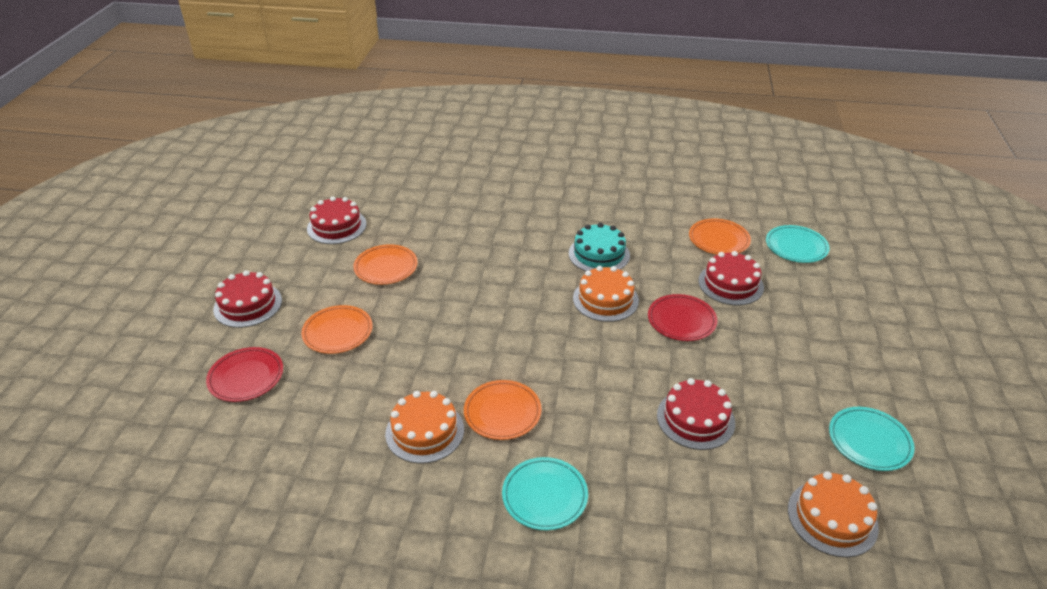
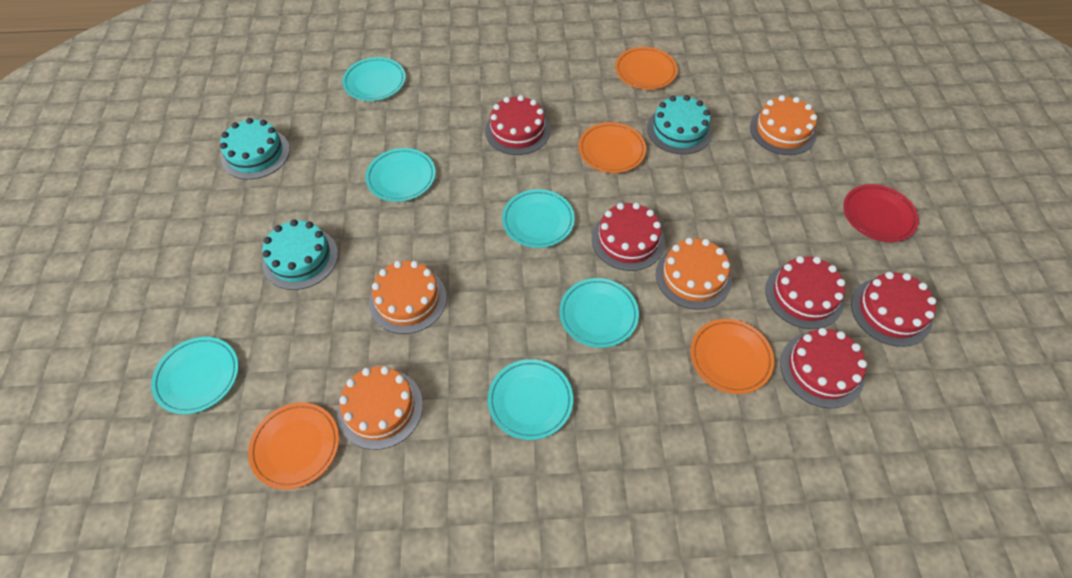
orange cake: 3 -> 4
red cake: 4 -> 5
red plate: 2 -> 1
turquoise cake: 1 -> 3
turquoise plate: 3 -> 6

